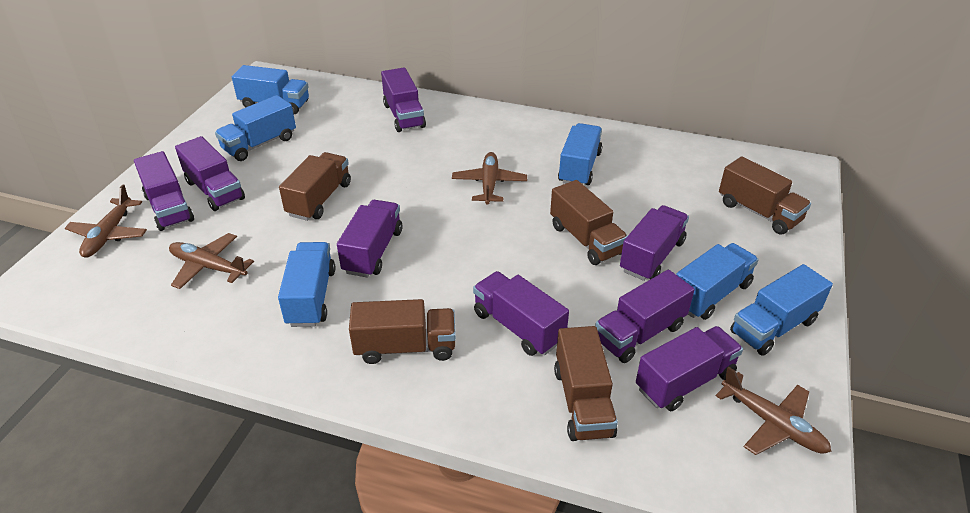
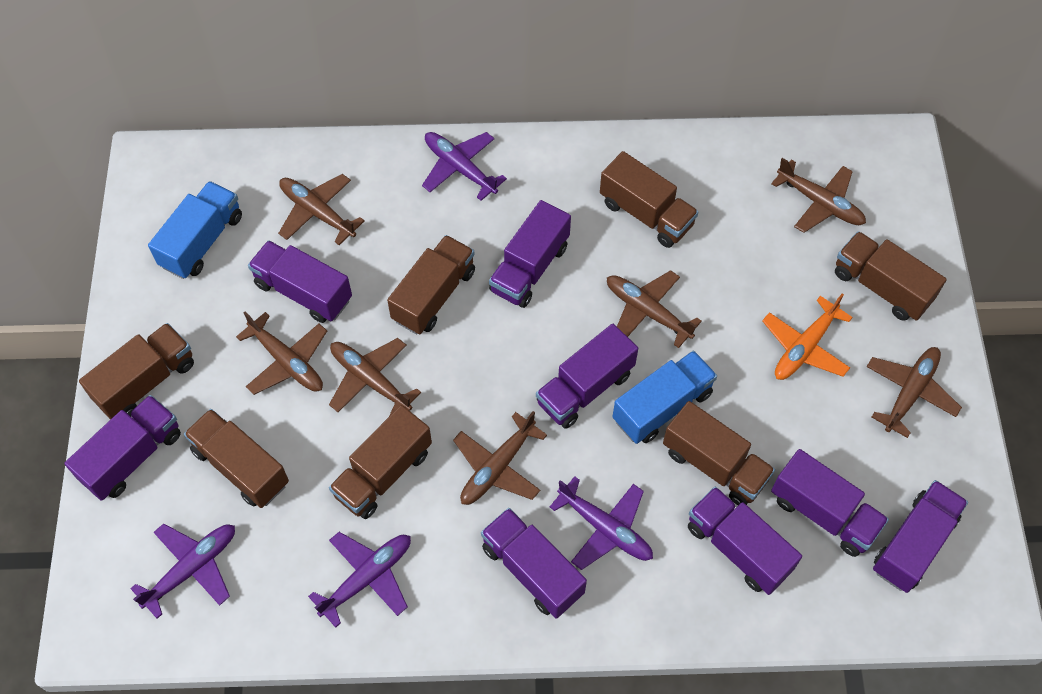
blue truck: 6 -> 2
brown plane: 4 -> 7
brown truck: 5 -> 7
orange plane: 0 -> 1
purple plane: 0 -> 4

